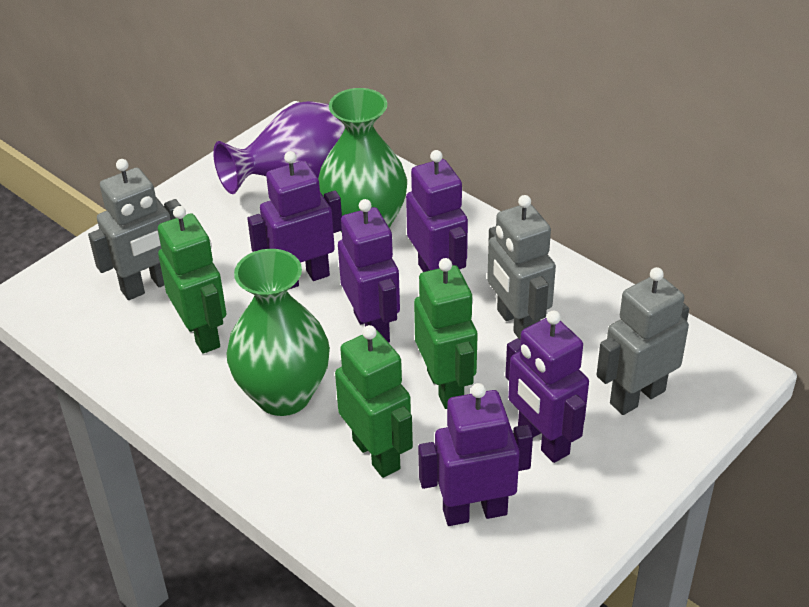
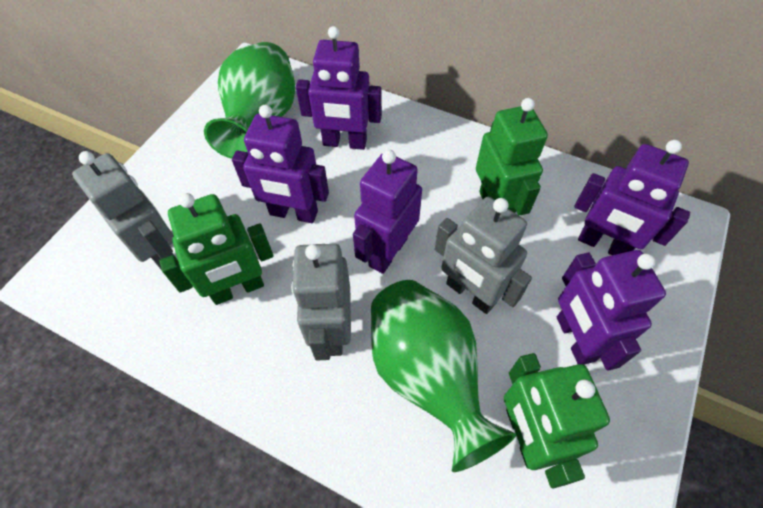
purple vase: 1 -> 0

